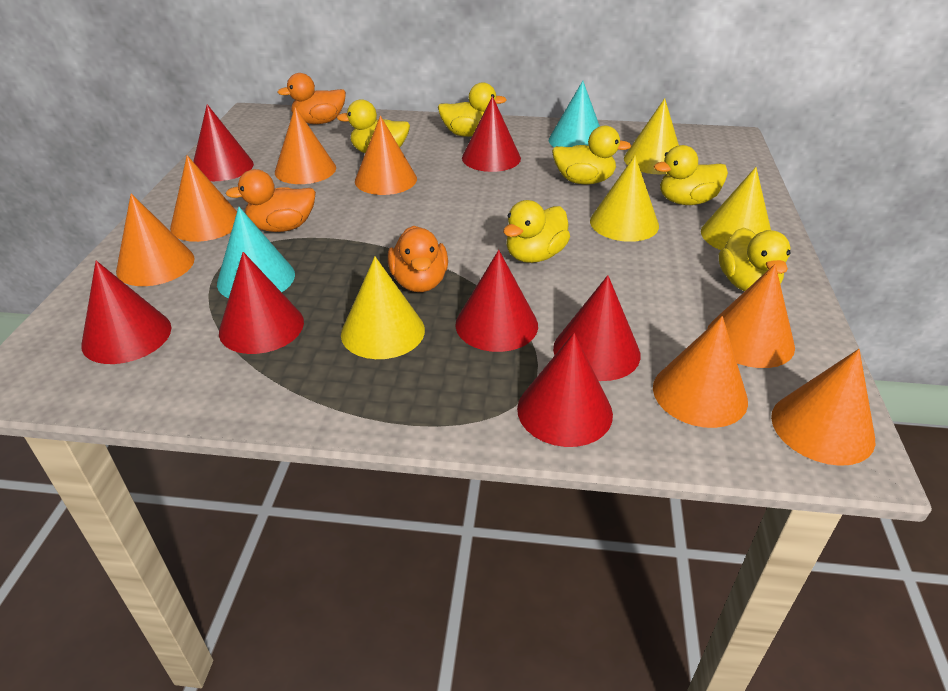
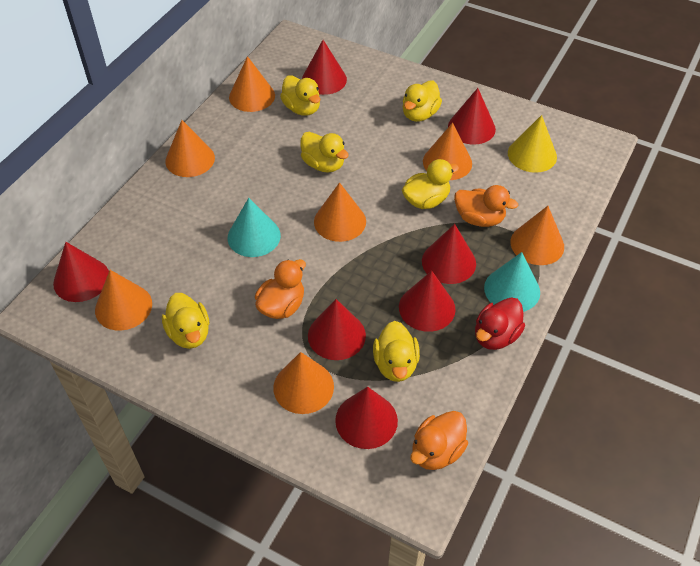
red duck: 0 -> 1
yellow cone: 4 -> 1

